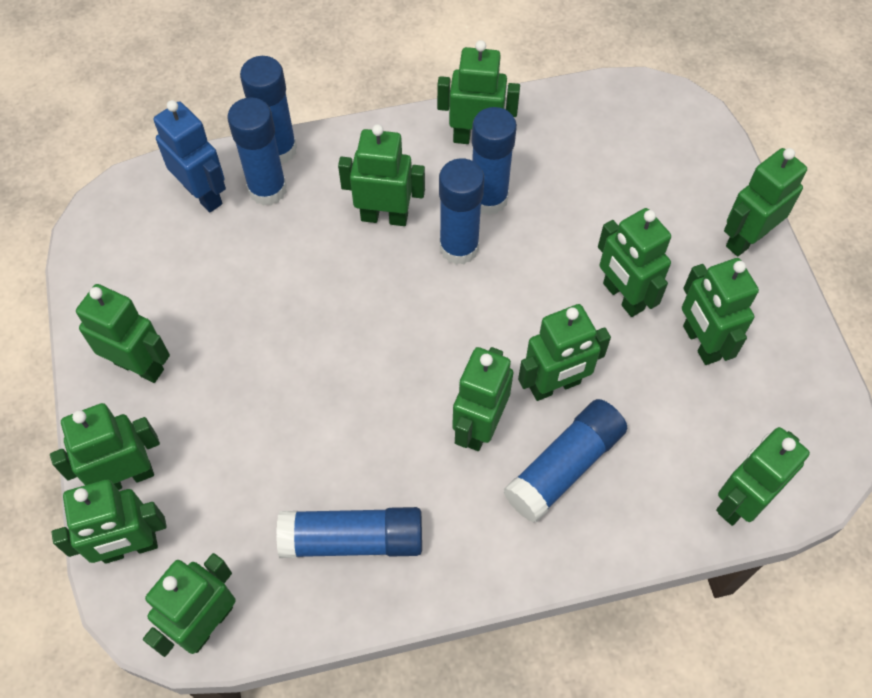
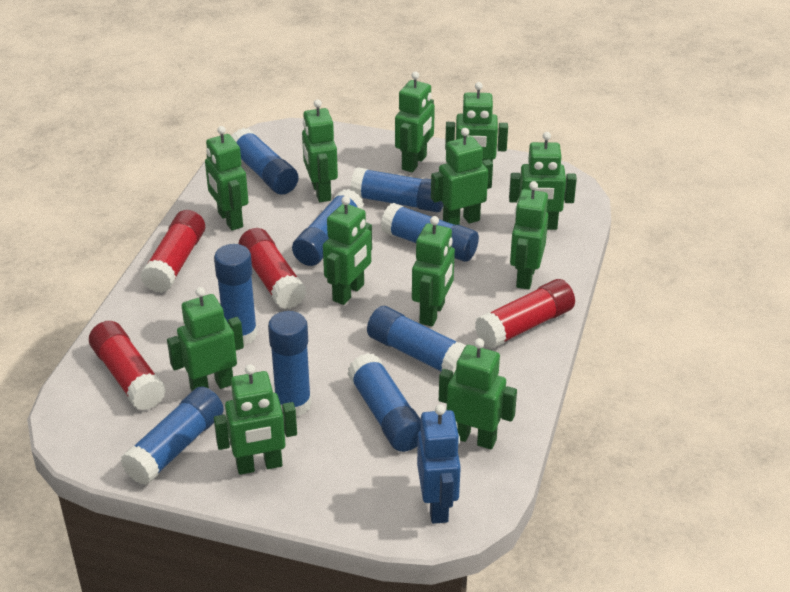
blue glue stick: 6 -> 9
red glue stick: 0 -> 4

